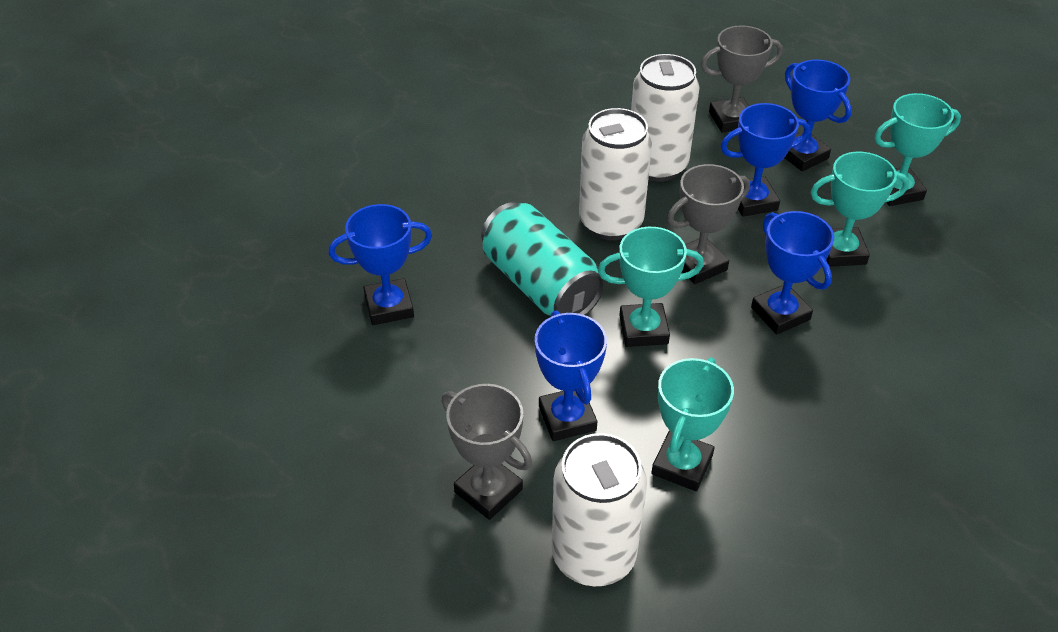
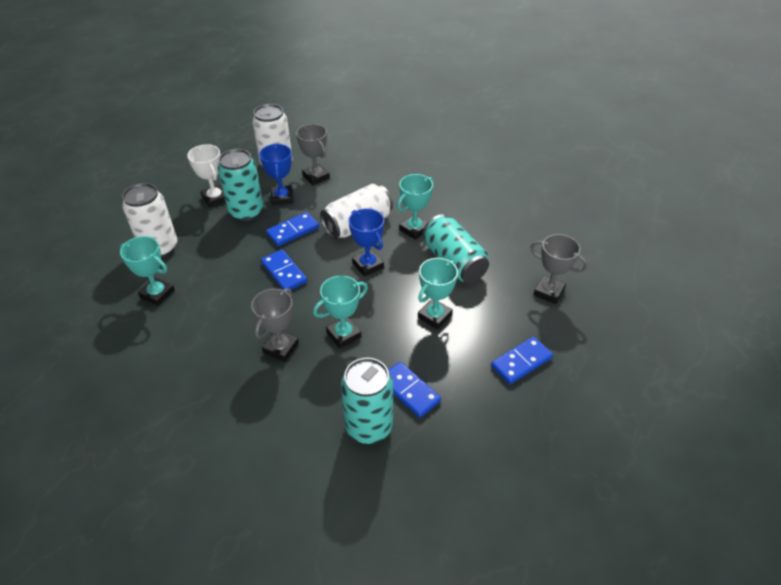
blue domino: 0 -> 4
blue trophy: 5 -> 2
turquoise can: 1 -> 3
white trophy: 0 -> 1

